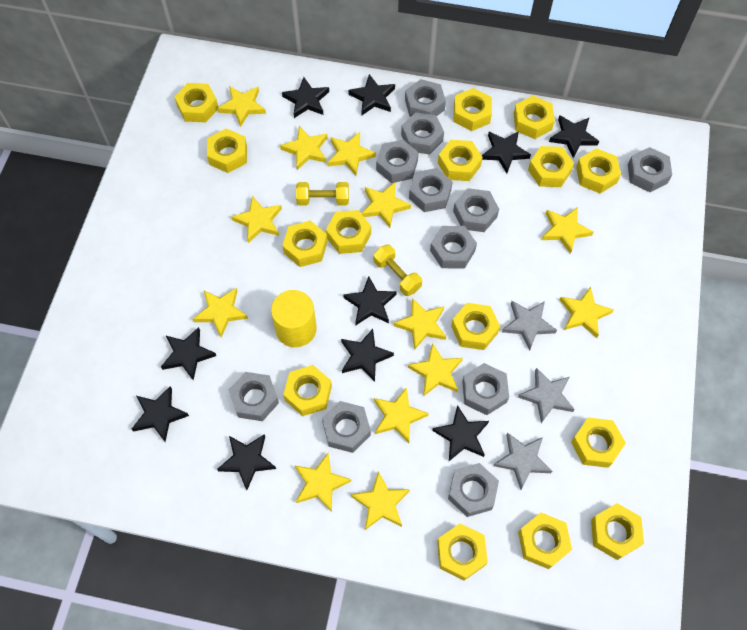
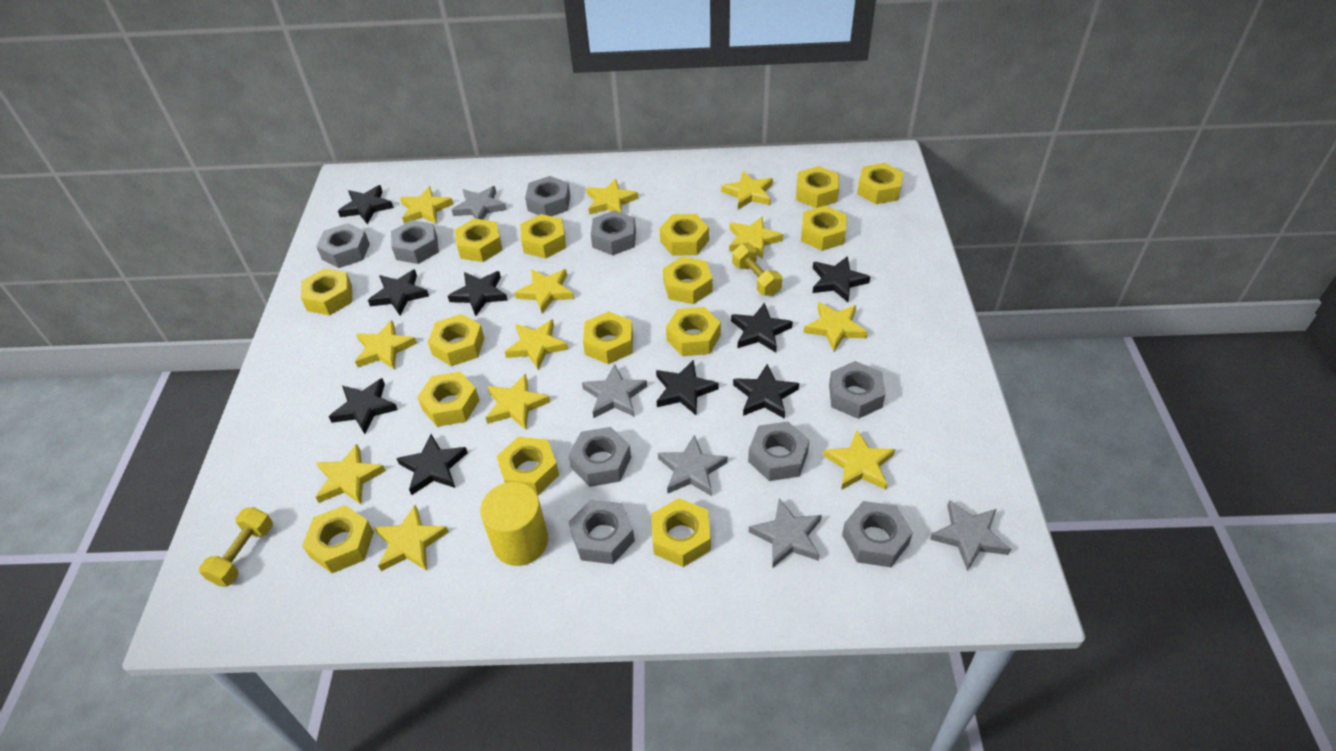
black star: 10 -> 9
grey nut: 11 -> 9
grey star: 3 -> 5
yellow star: 13 -> 12

